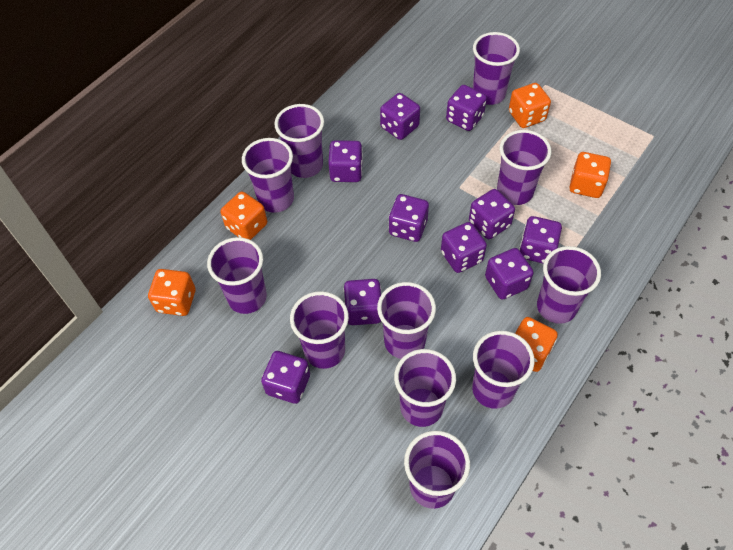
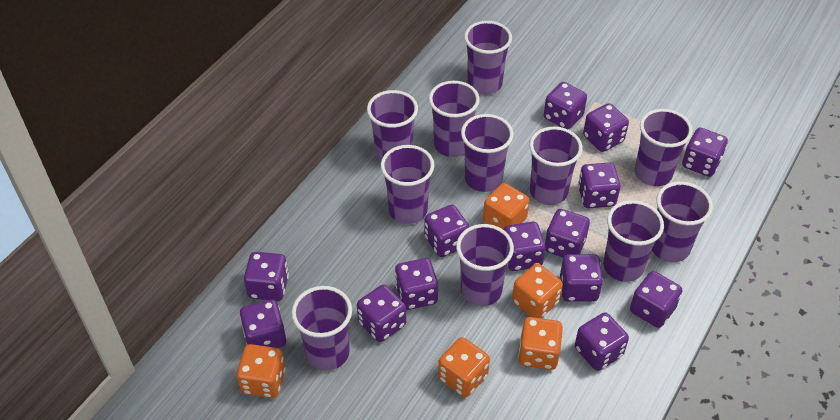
purple dice: 10 -> 14

